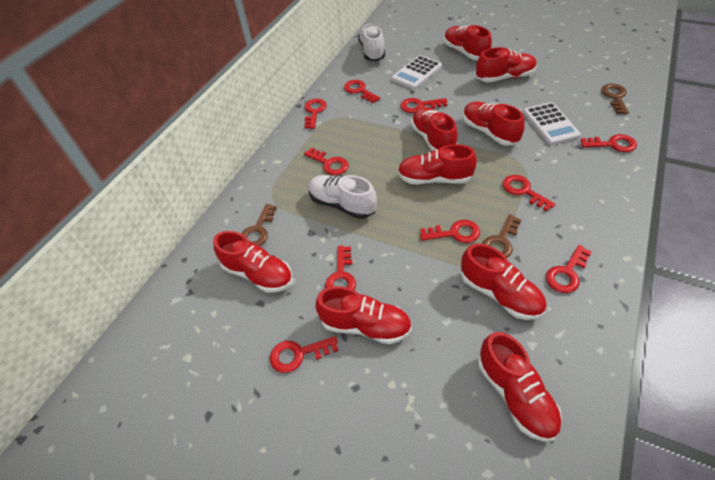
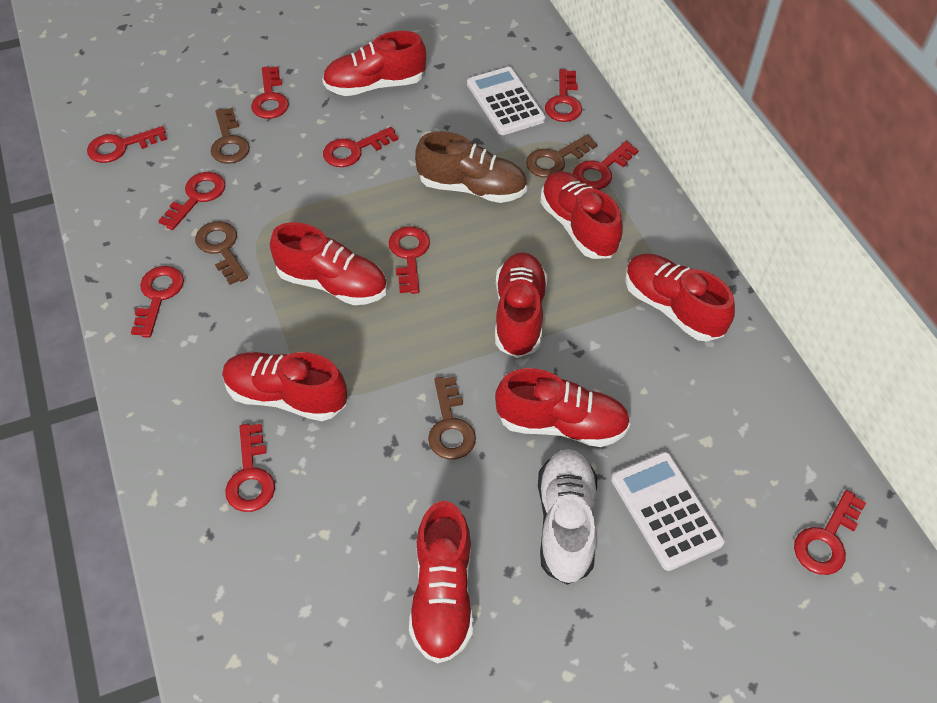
brown key: 3 -> 4
brown shoe: 0 -> 1
red shoe: 9 -> 8
white shoe: 2 -> 1

